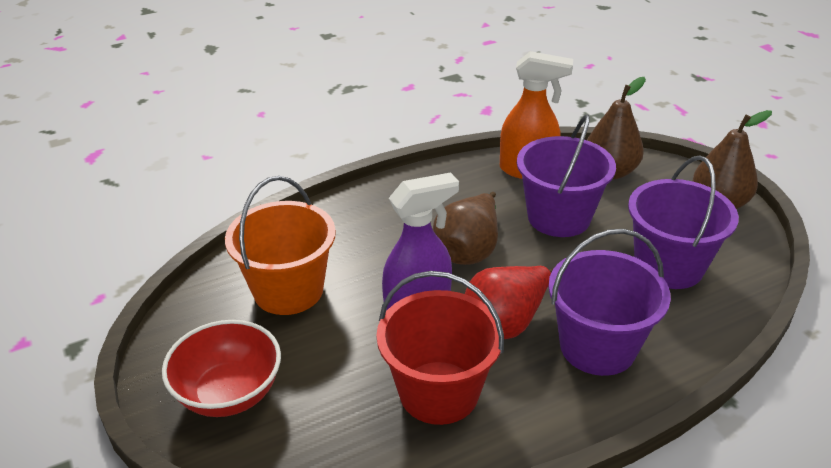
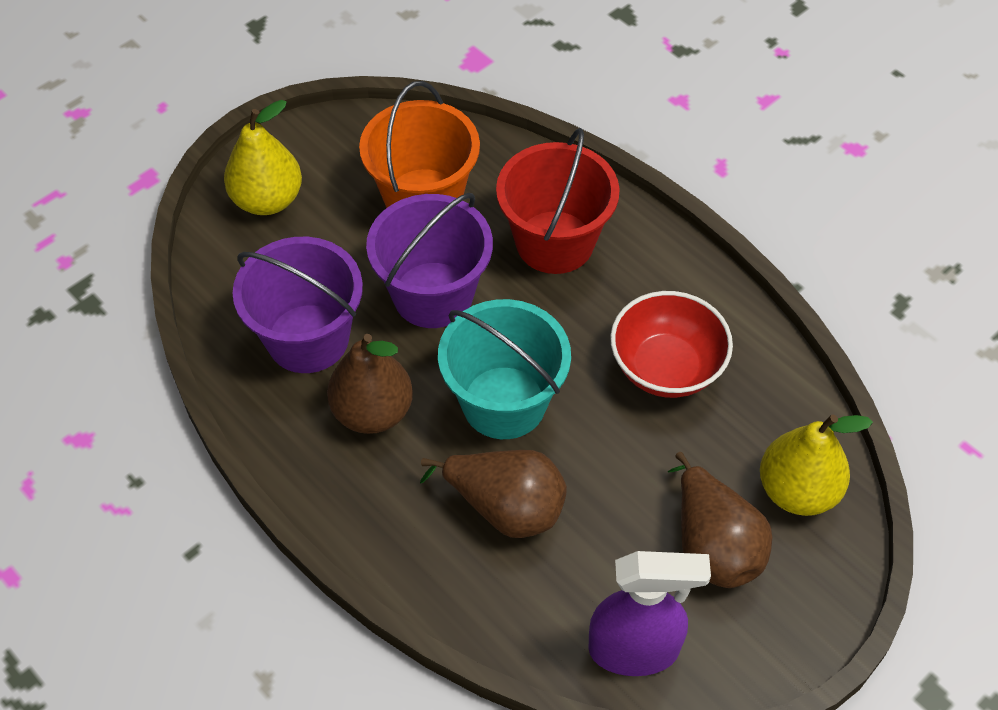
orange spray bottle: 1 -> 0
purple bucket: 3 -> 2
red pear: 1 -> 0
turquoise bucket: 0 -> 1
yellow pear: 0 -> 2

